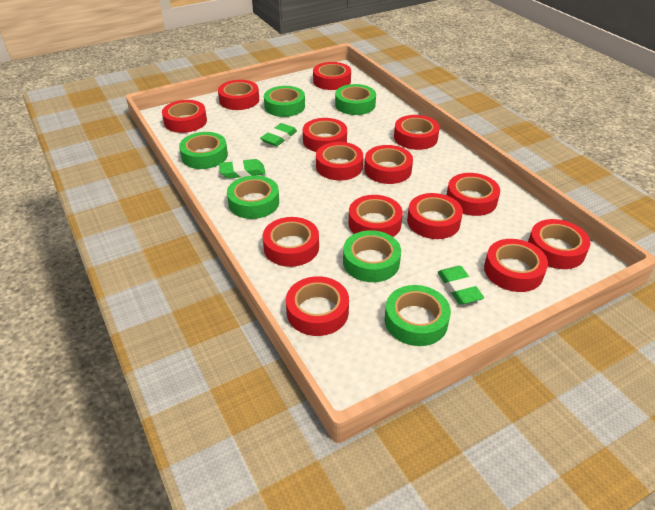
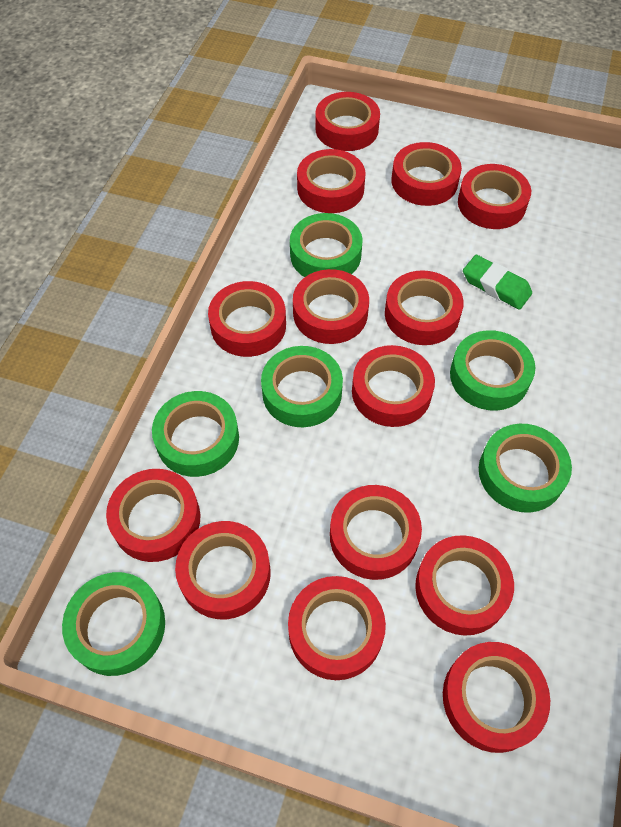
green eraser: 3 -> 1

